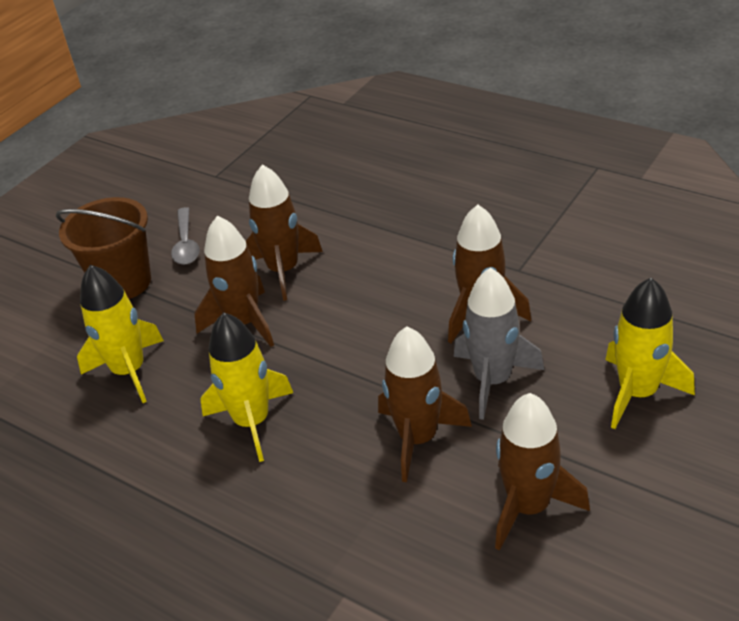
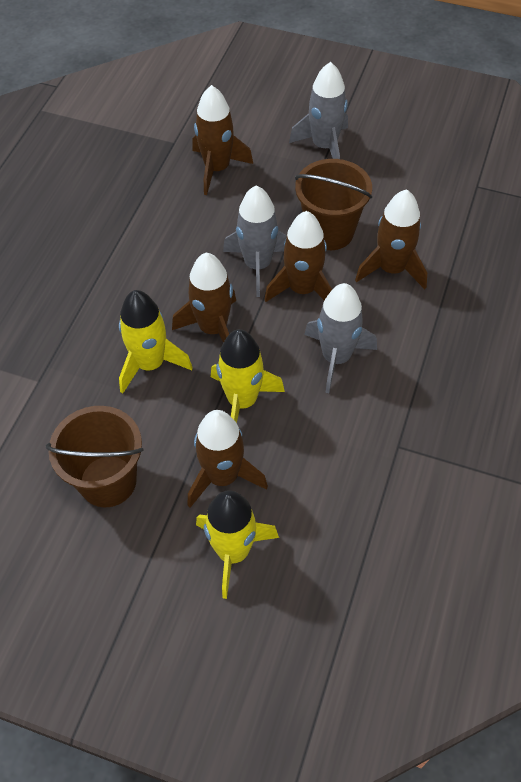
brown bucket: 1 -> 2
grey rocket: 1 -> 3
grey spoon: 1 -> 0

